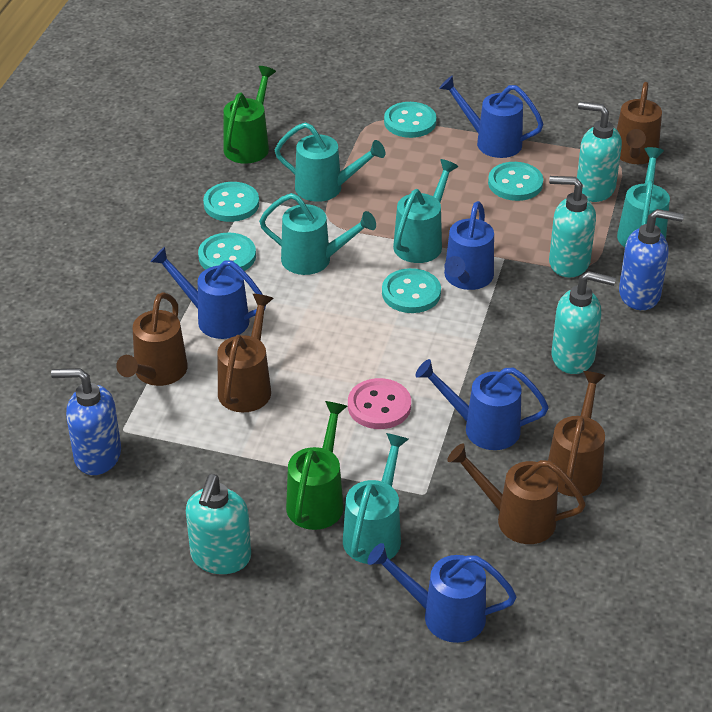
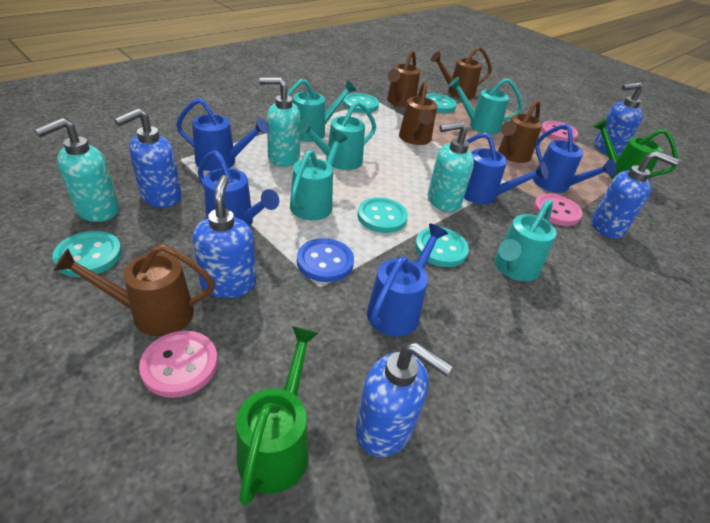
blue button: 0 -> 1
blue soap dispenser: 2 -> 5
pink button: 1 -> 3
turquoise soap dispenser: 4 -> 3

